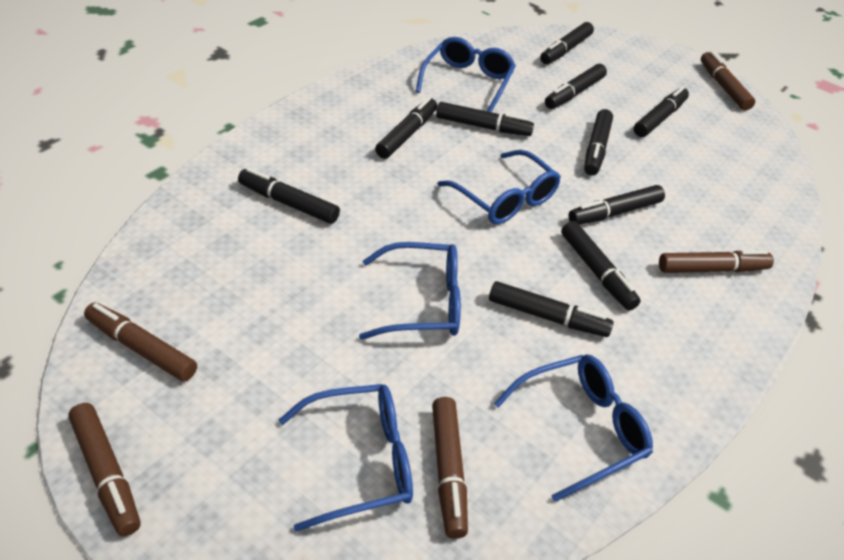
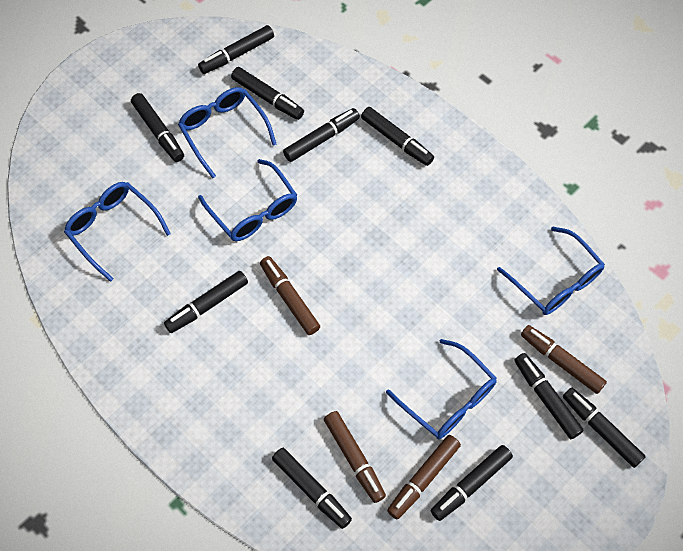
brown marker: 5 -> 4

